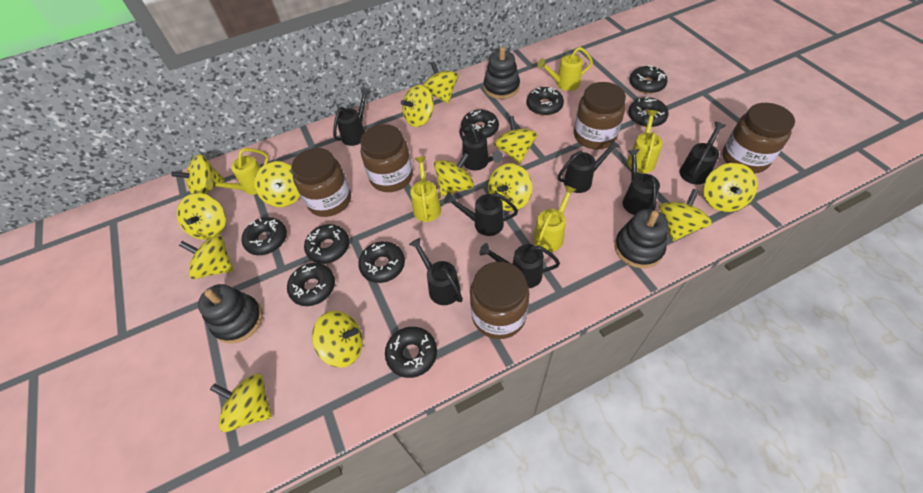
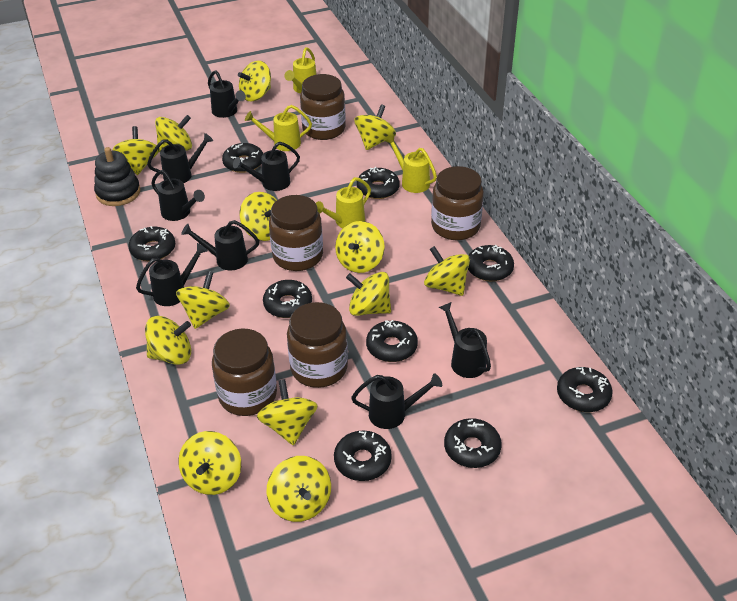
black stacking toy: 3 -> 1
yellow watering can: 5 -> 4

